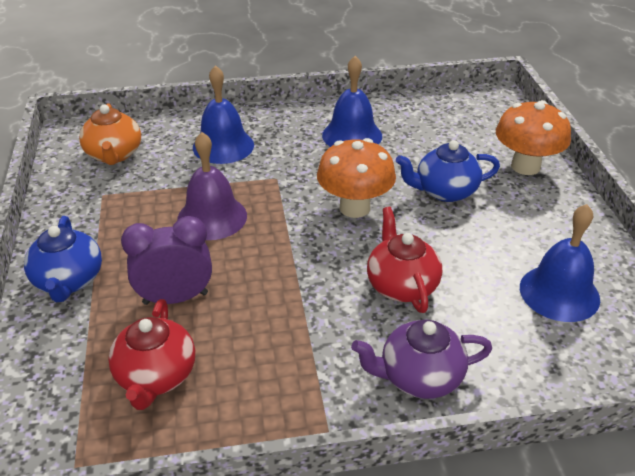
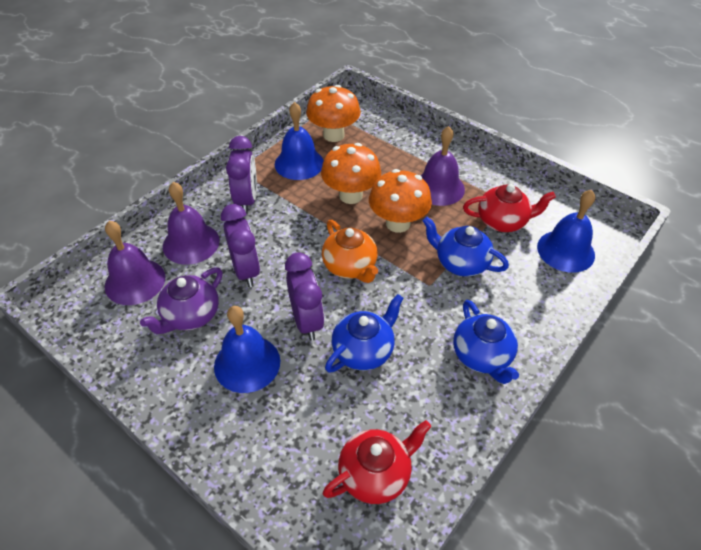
blue teapot: 2 -> 3
orange mushroom: 2 -> 3
purple bell: 1 -> 3
purple clock: 1 -> 3

